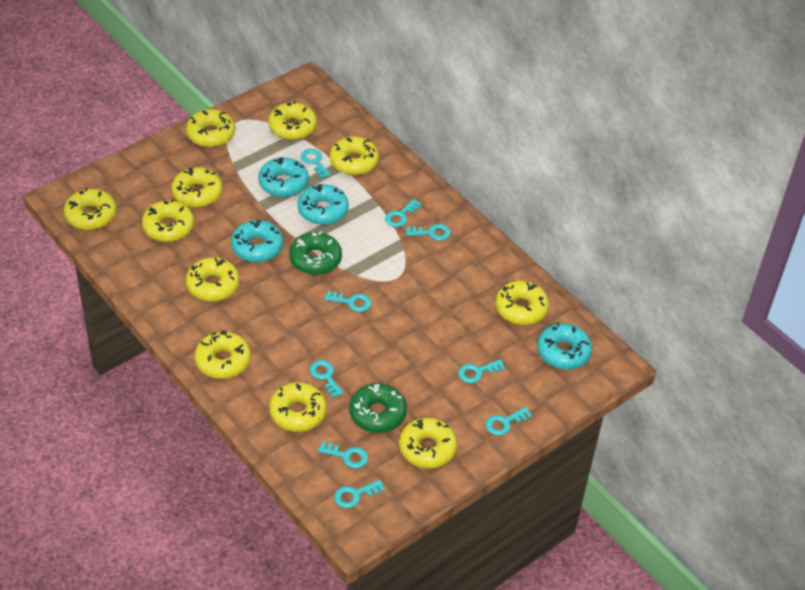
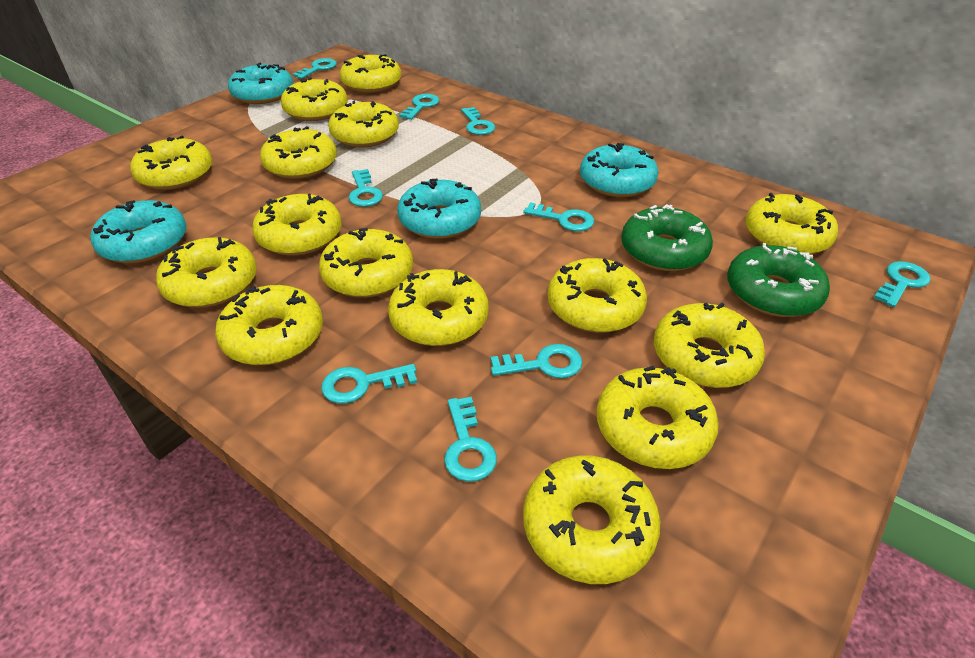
yellow donut: 11 -> 15

